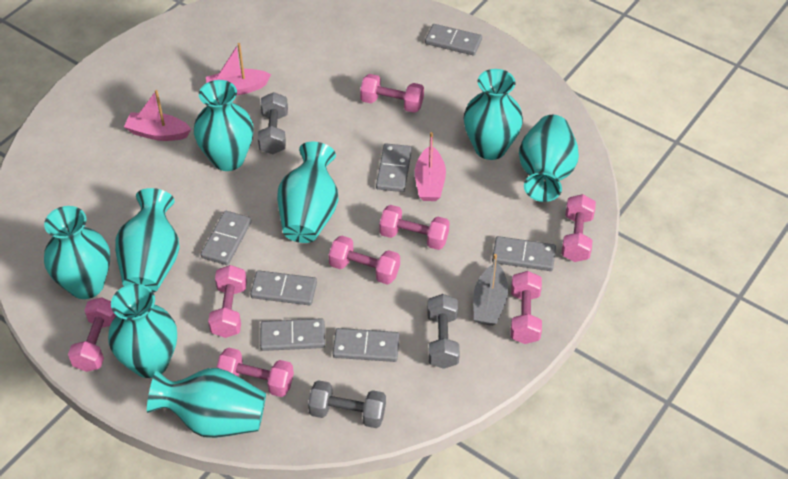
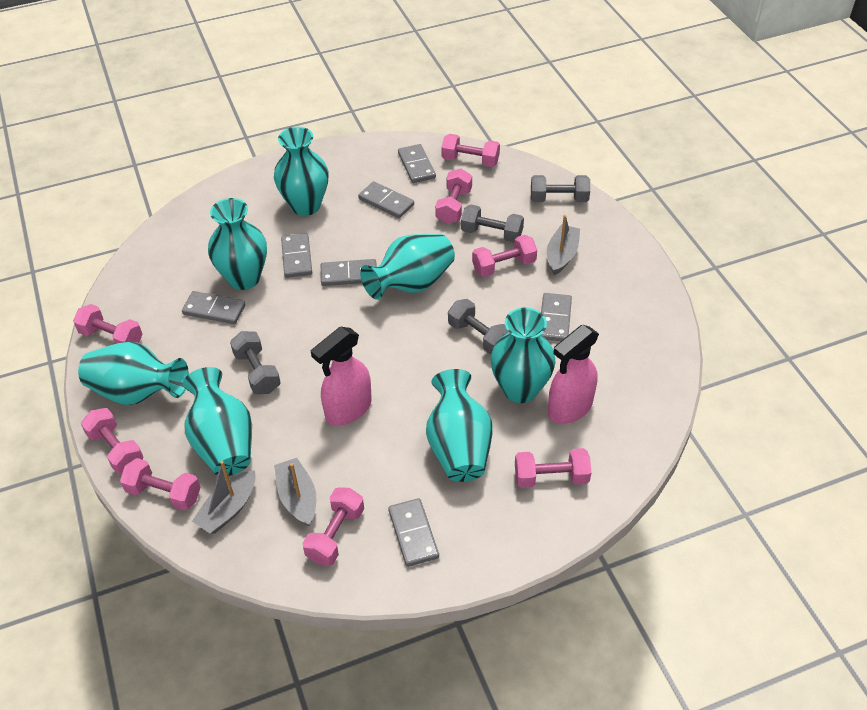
grey boat: 1 -> 3
grey dumbbell: 3 -> 4
pink boat: 3 -> 0
pink spray bottle: 0 -> 2
turquoise vase: 8 -> 7

